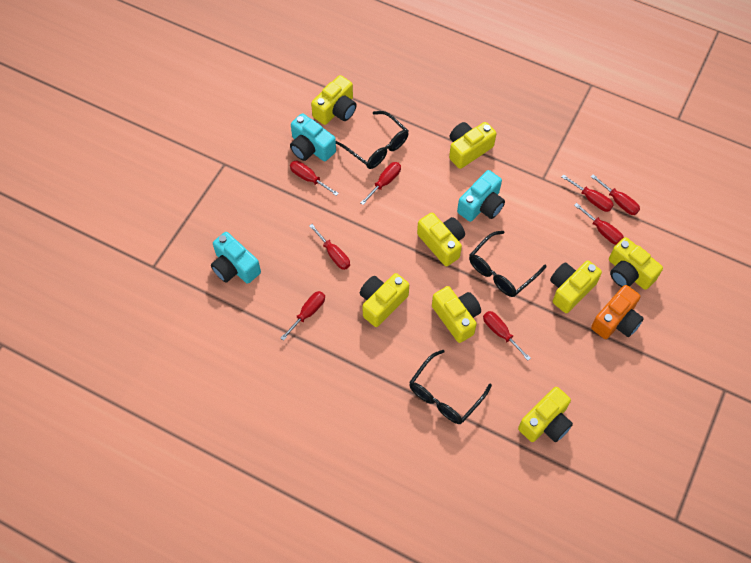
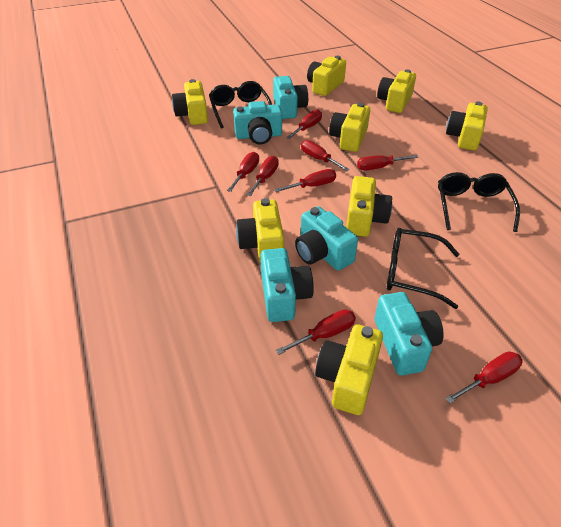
orange camera: 1 -> 0
turquoise camera: 3 -> 5

